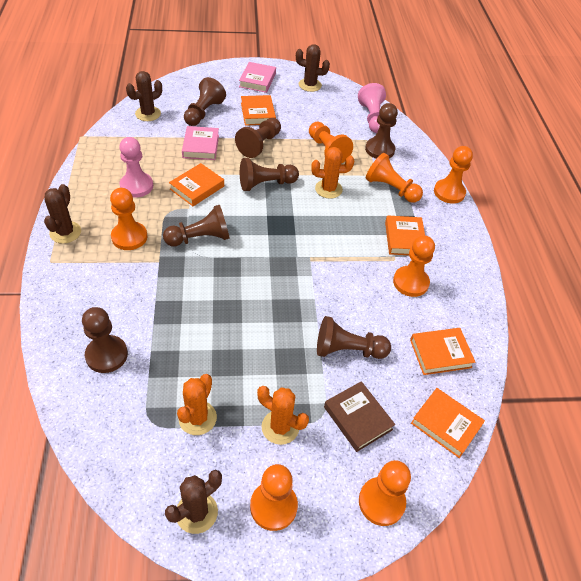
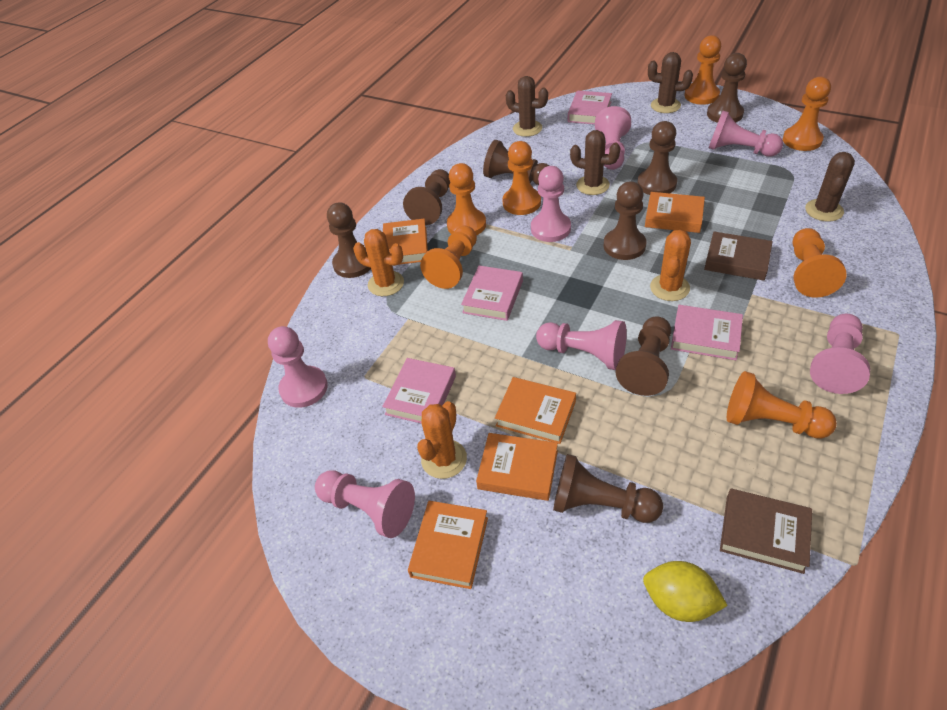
brown book: 1 -> 2
brown pawn: 7 -> 8
pink book: 2 -> 4
pink pawn: 2 -> 7
yellow lemon: 0 -> 1

